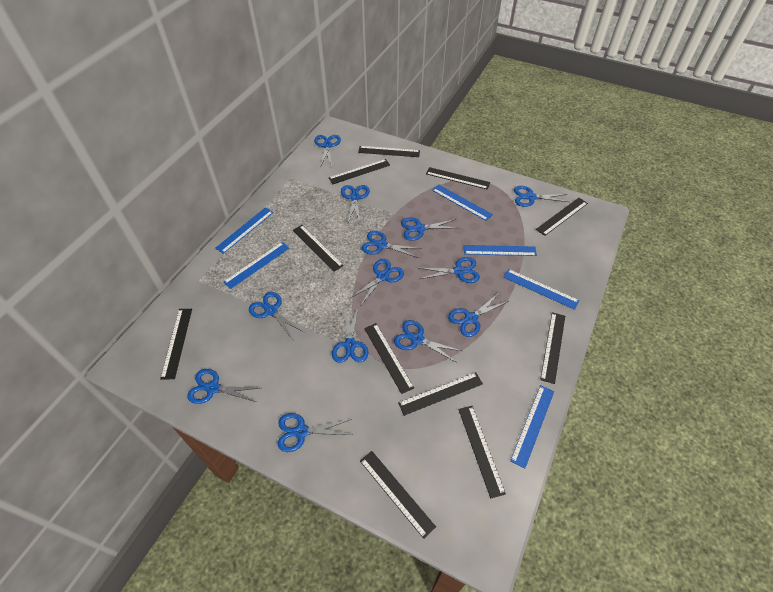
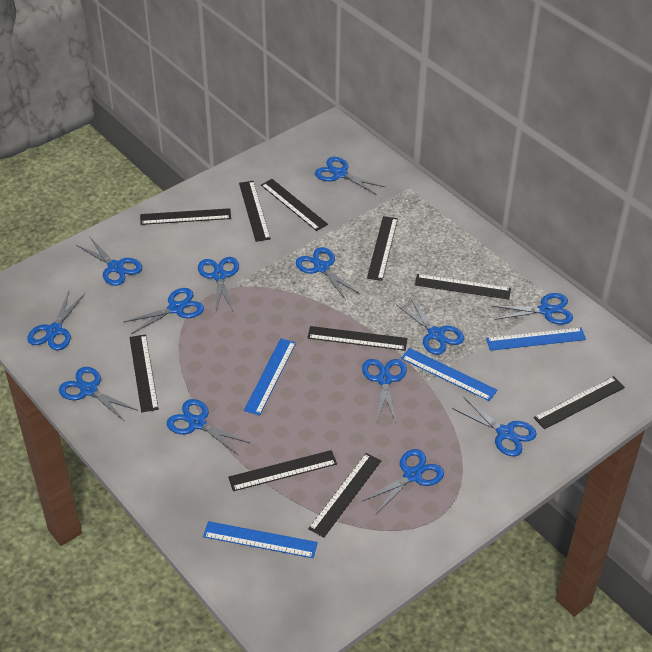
black ruler: 11 -> 10
blue ruler: 6 -> 4

